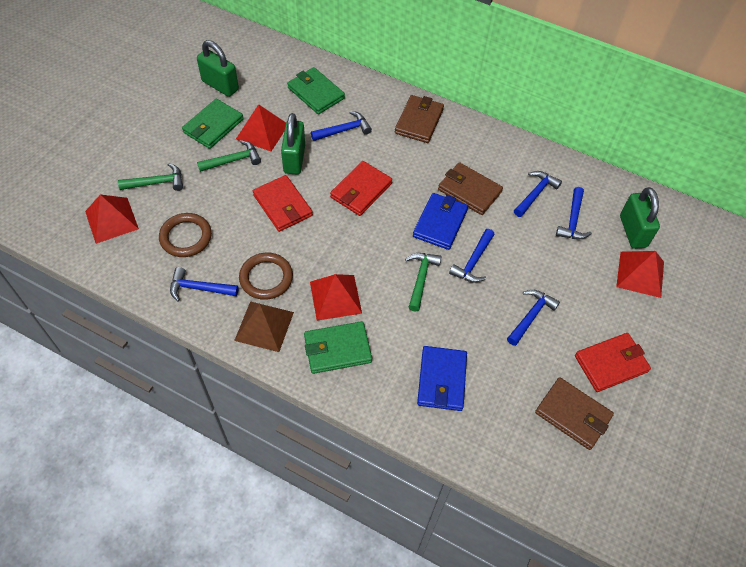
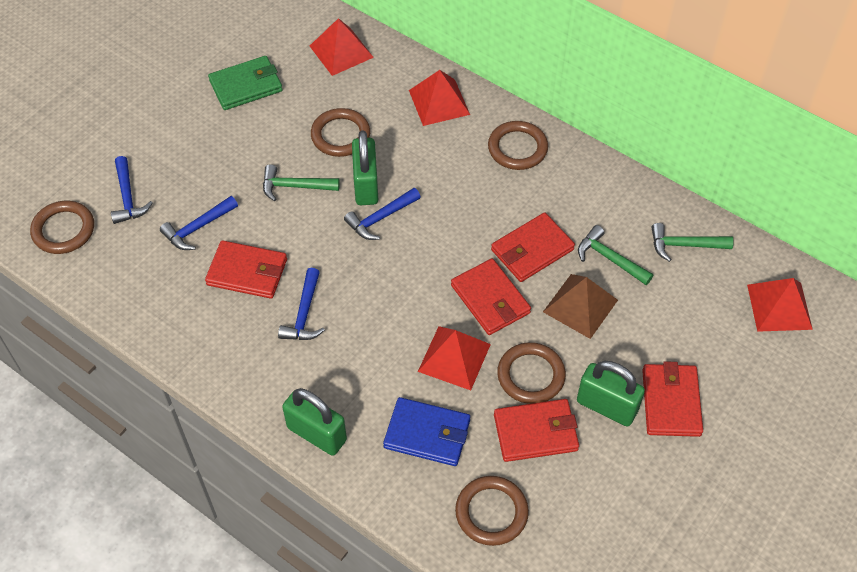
blue hammer: 6 -> 4
blue wallet: 2 -> 1
brown ring: 2 -> 5
brown wallet: 3 -> 0
green wallet: 3 -> 1
red wallet: 3 -> 5

